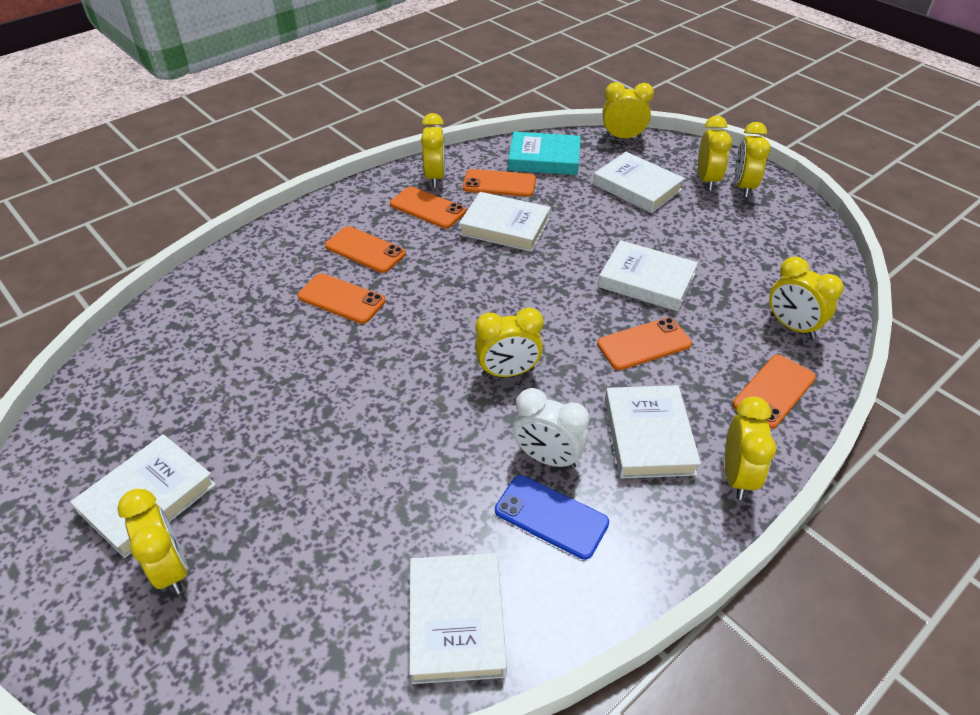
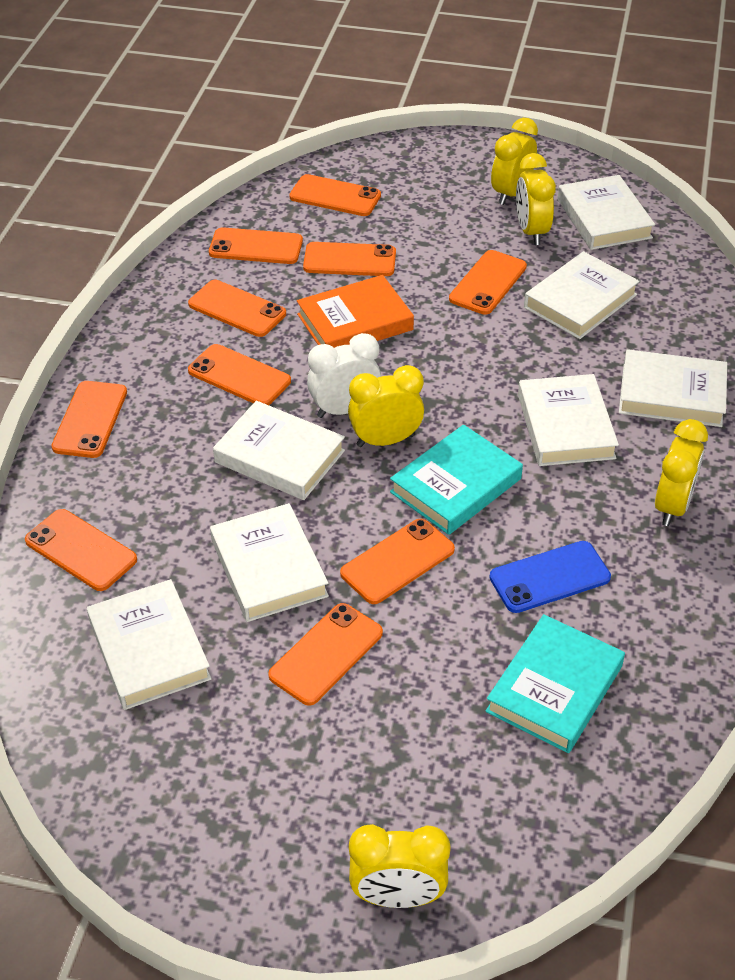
orange book: 0 -> 1
orange phone: 6 -> 10
turquoise book: 1 -> 2
white book: 6 -> 7
yellow clock: 8 -> 5

